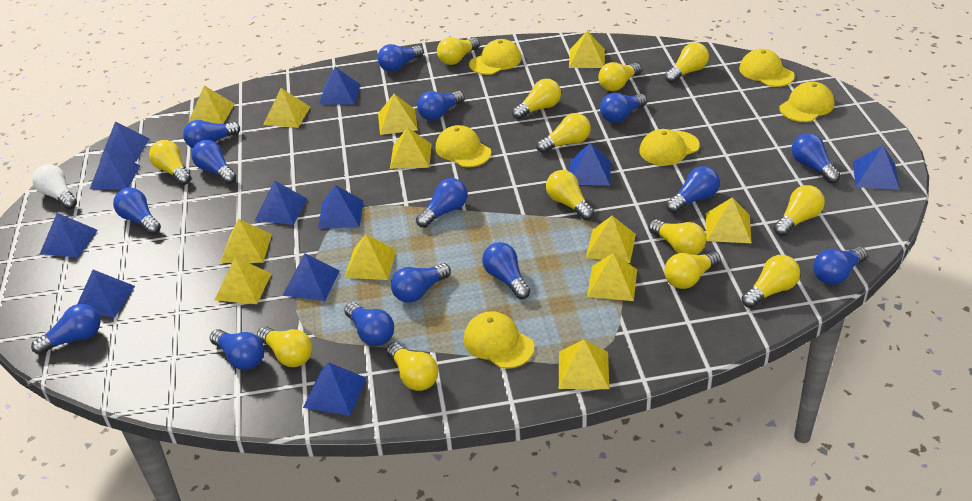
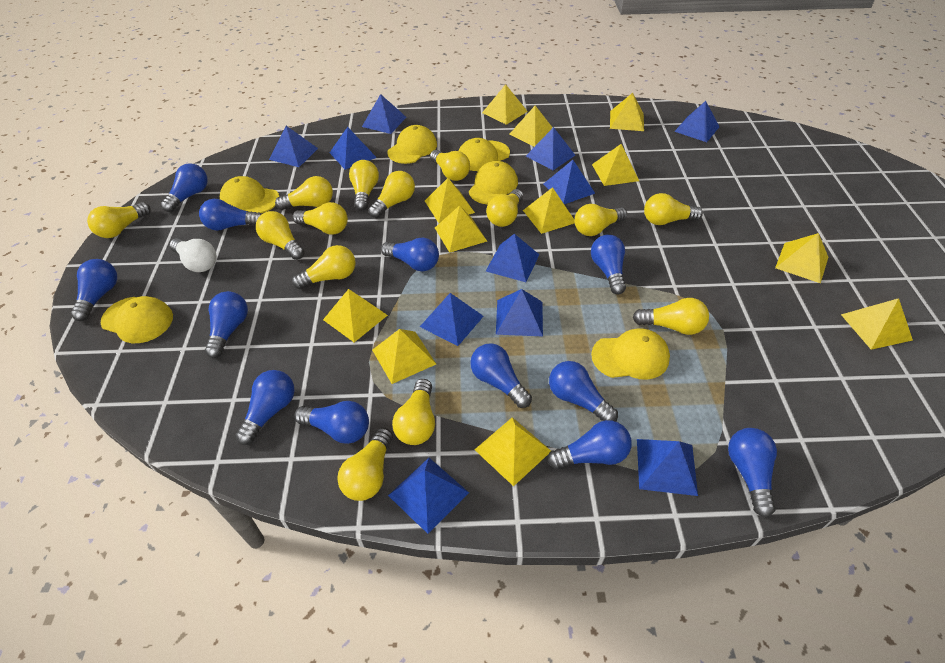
blue light bulb: 15 -> 12
yellow light bulb: 13 -> 14

